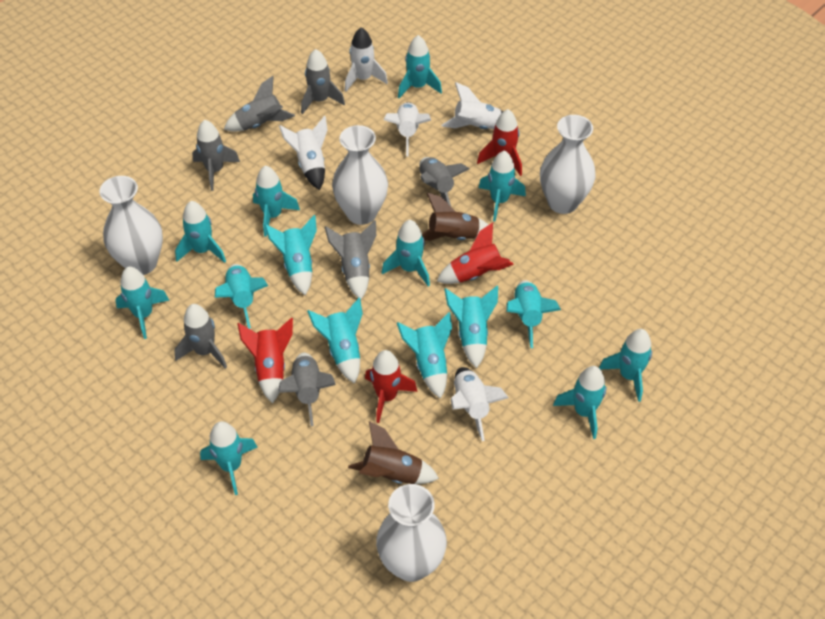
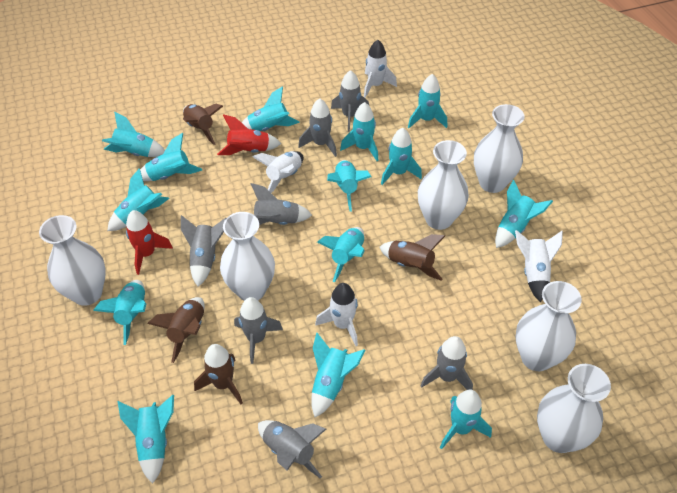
brown rocket: 2 -> 4
red rocket: 4 -> 2
turquoise rocket: 15 -> 14
white rocket: 5 -> 4
white vase: 4 -> 6

